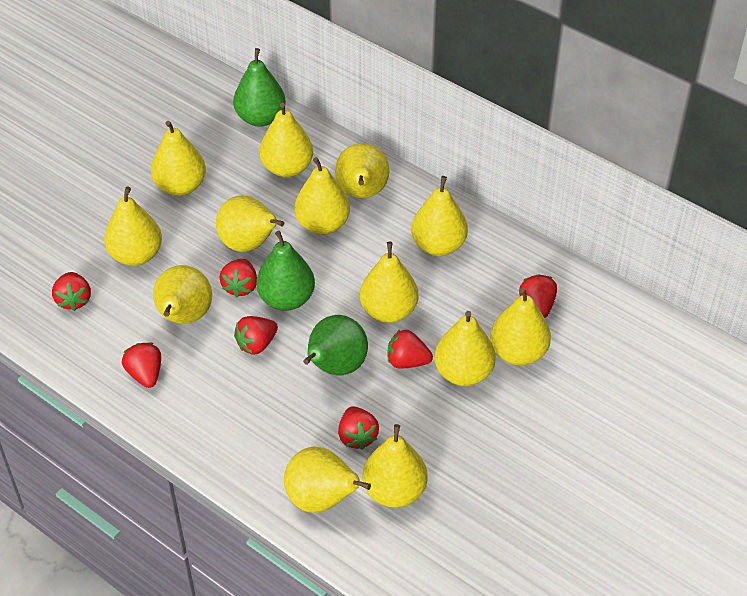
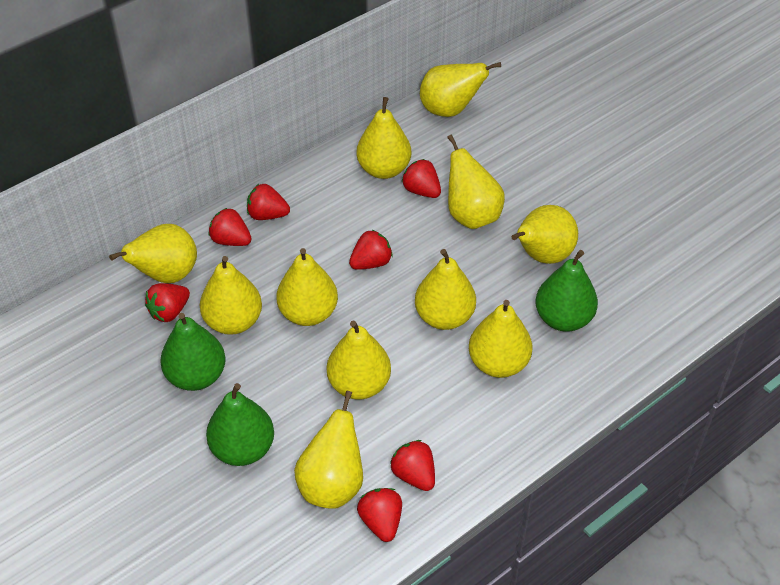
yellow pear: 13 -> 11

